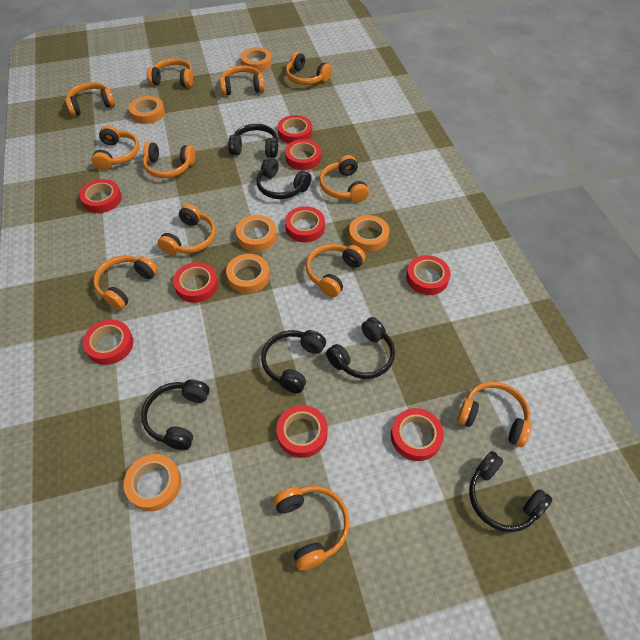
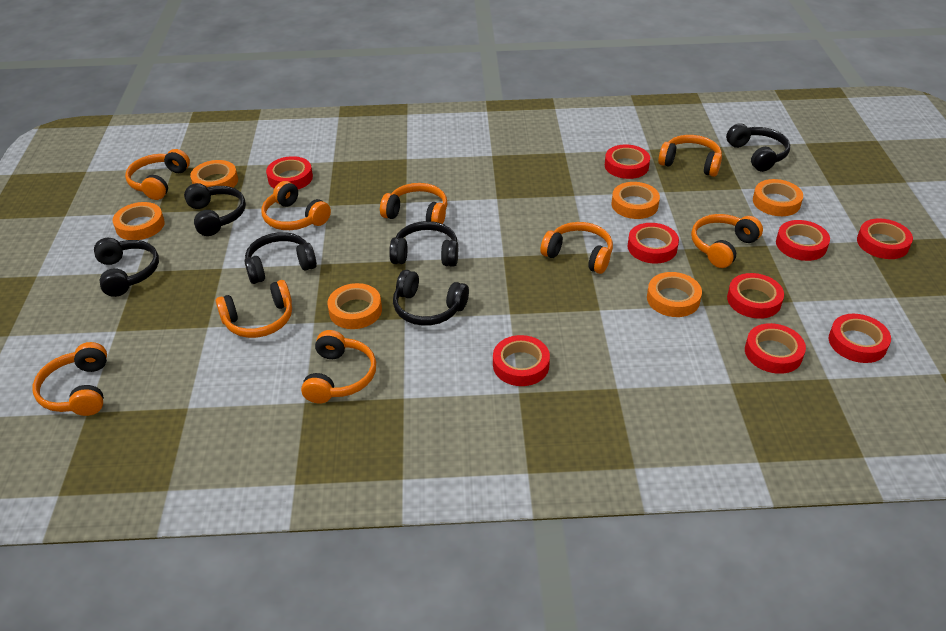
orange headphones: 12 -> 9

